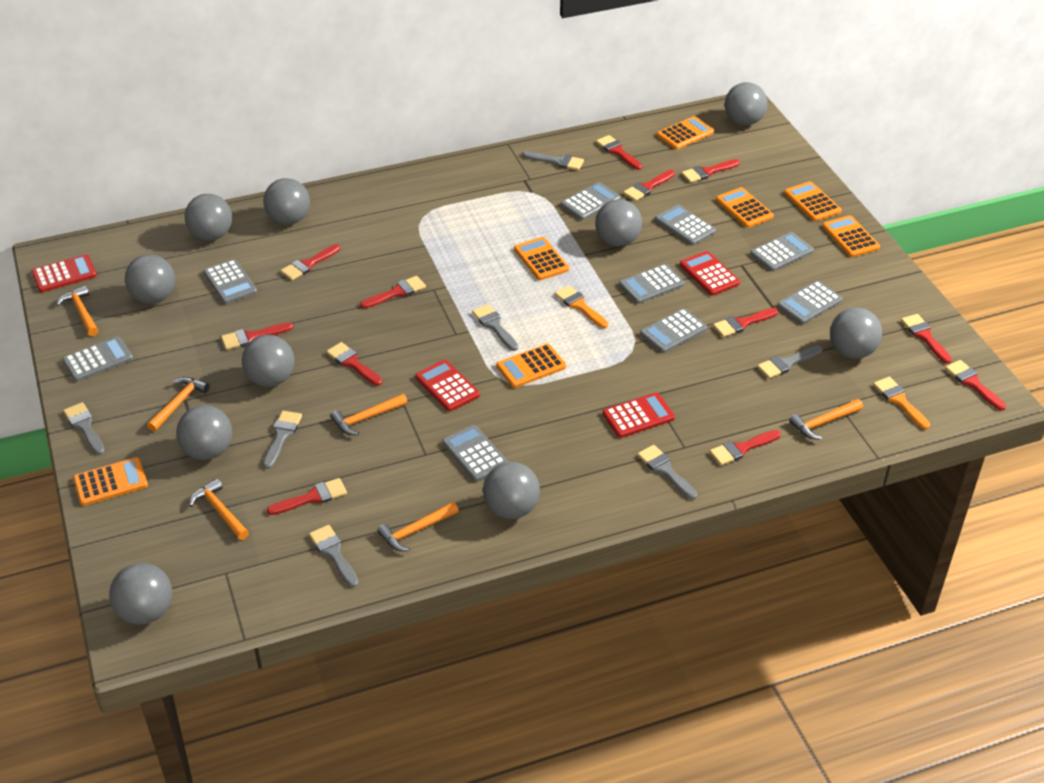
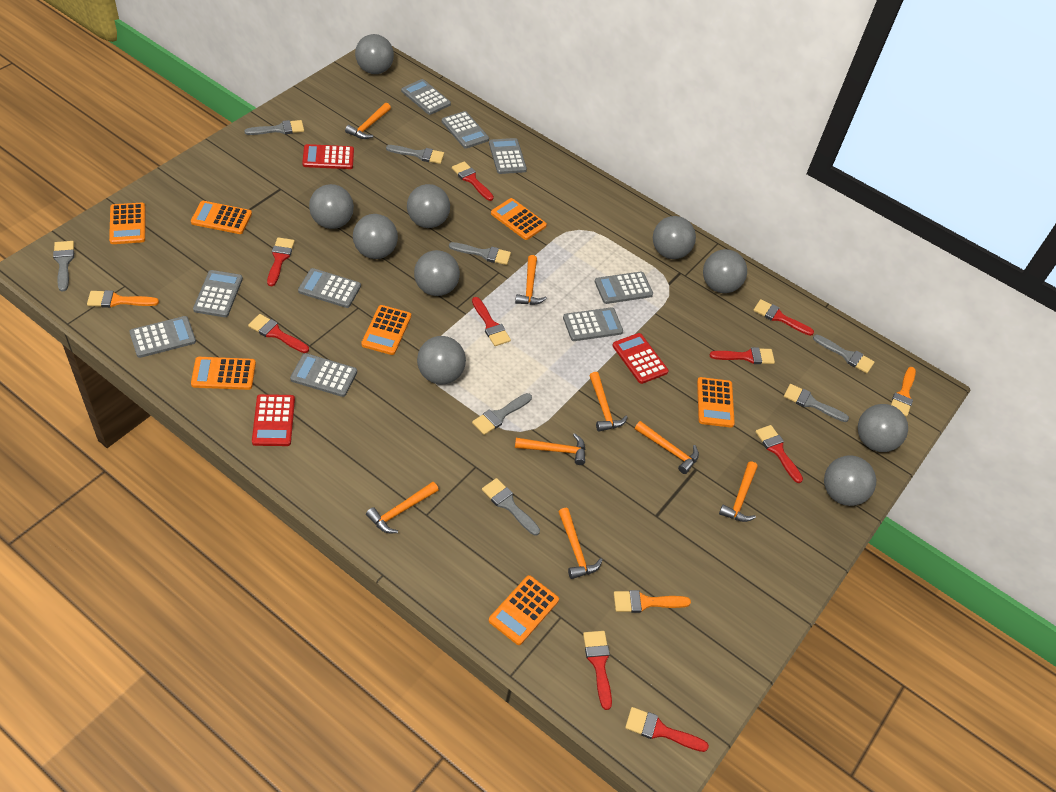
grey brush: 7 -> 8
orange brush: 2 -> 3
orange hammer: 6 -> 8
red brush: 12 -> 9
red calculator: 4 -> 3

